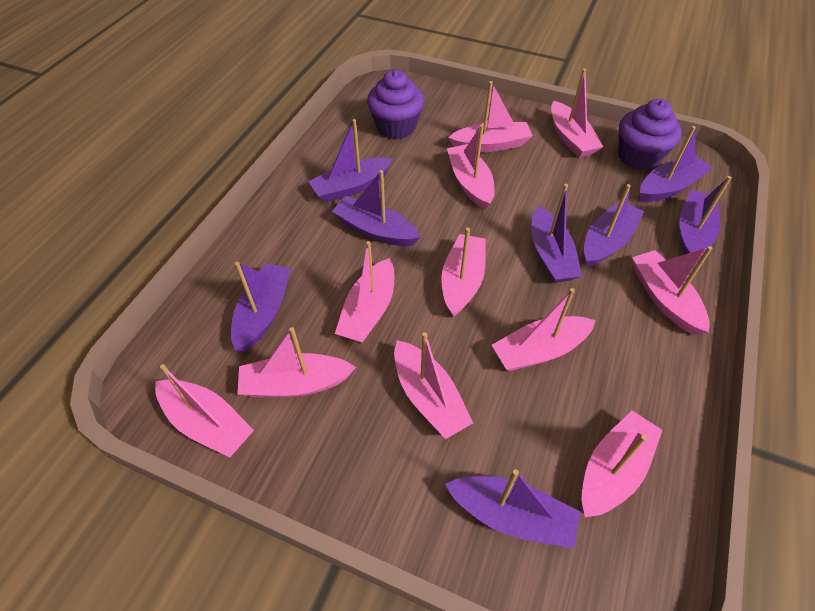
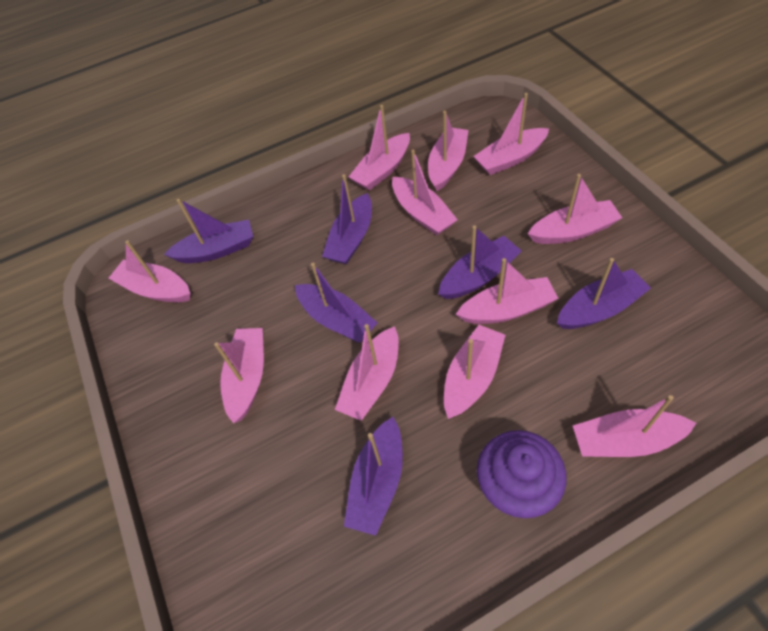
purple boat: 8 -> 6
purple cupcake: 2 -> 1

